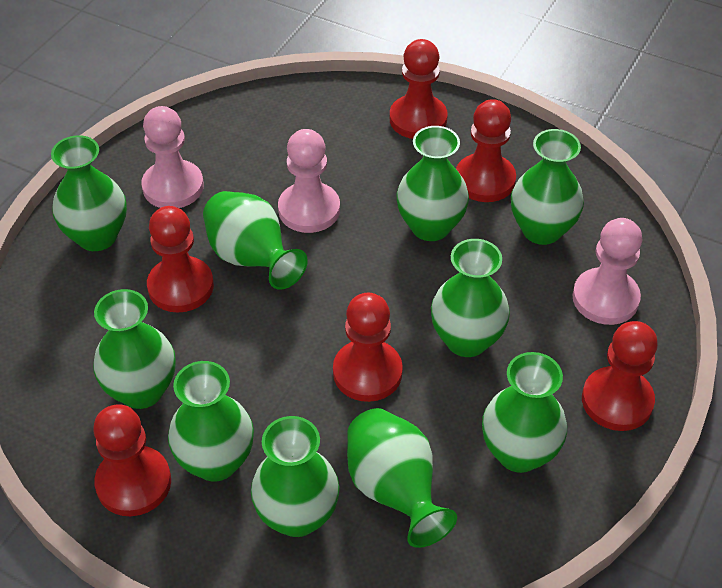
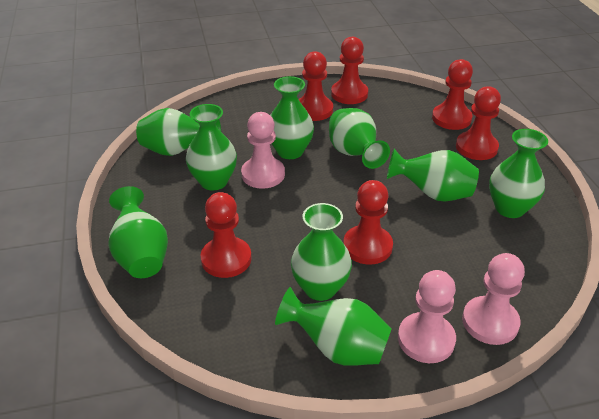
green vase: 10 -> 9

